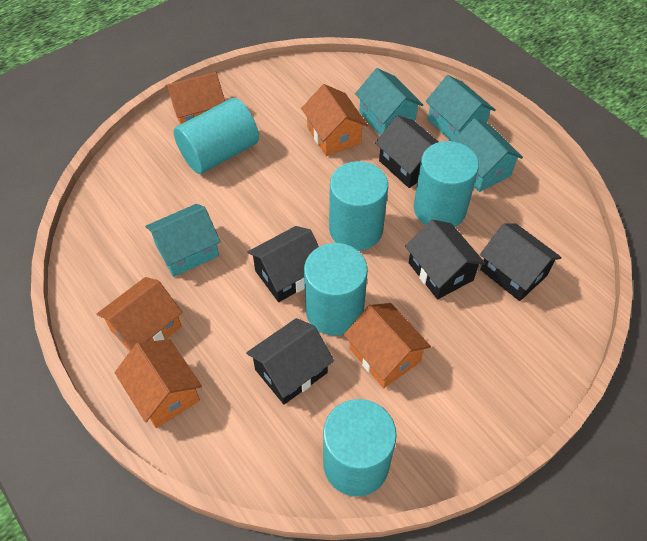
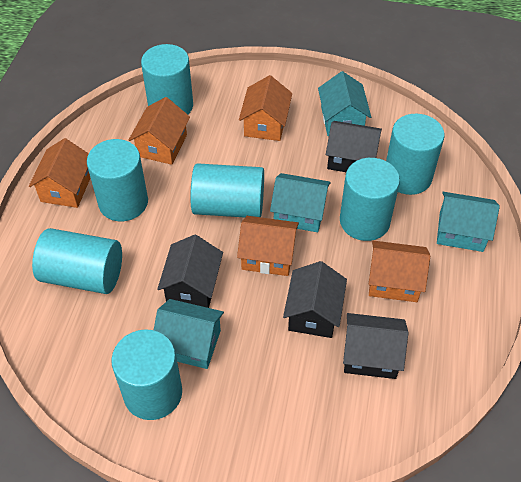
black house: 5 -> 4
turquoise cylinder: 5 -> 7

